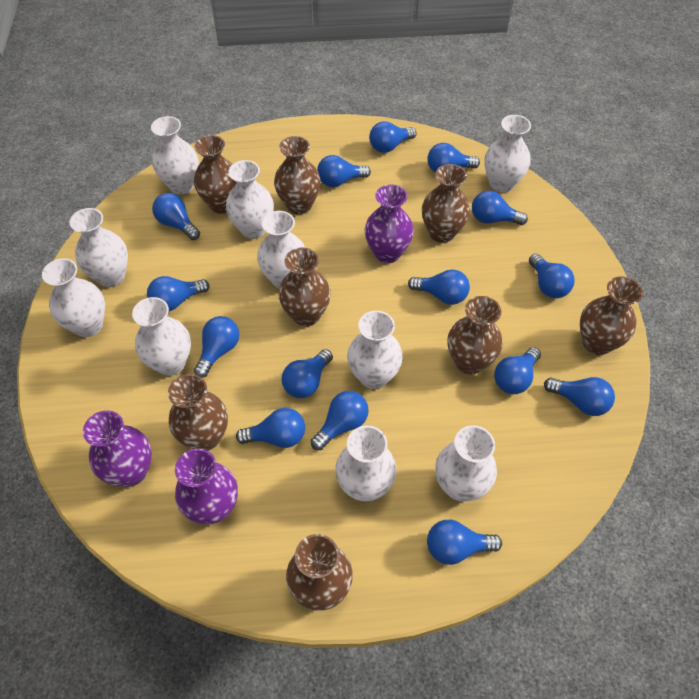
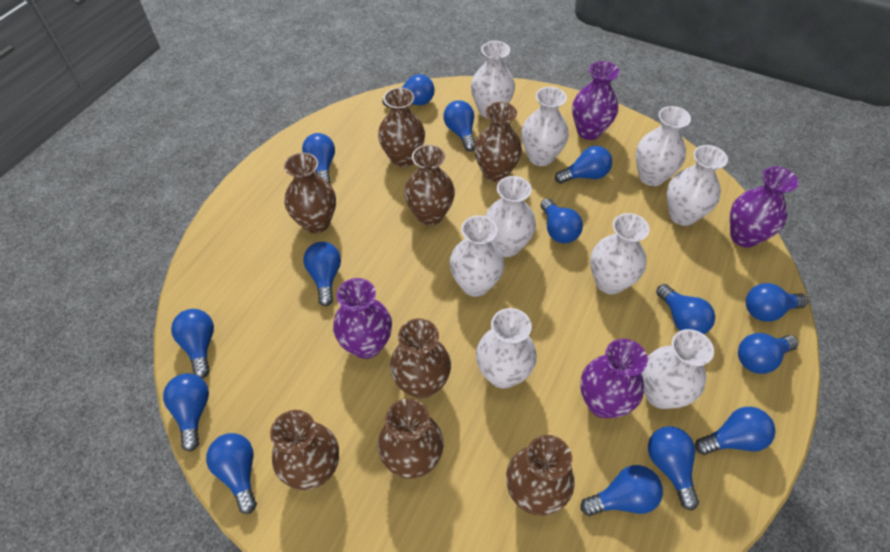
purple vase: 3 -> 4
white vase: 10 -> 9

